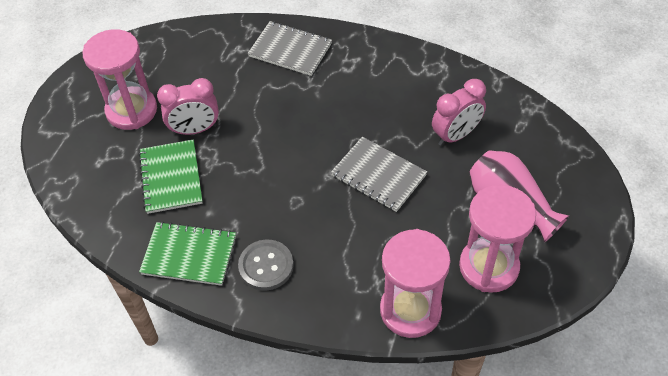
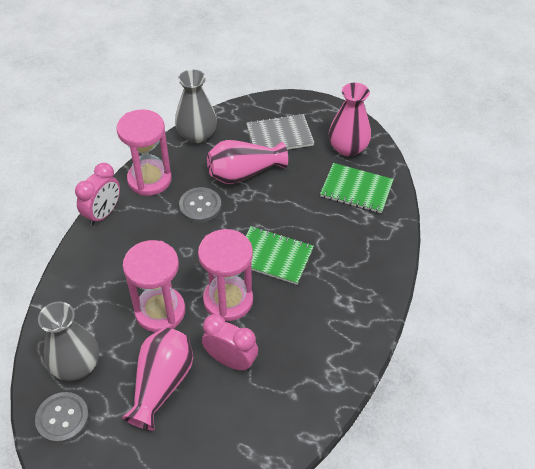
grey button: 1 -> 2
grey notebook: 2 -> 1
grey vase: 0 -> 2
pink vase: 1 -> 3

